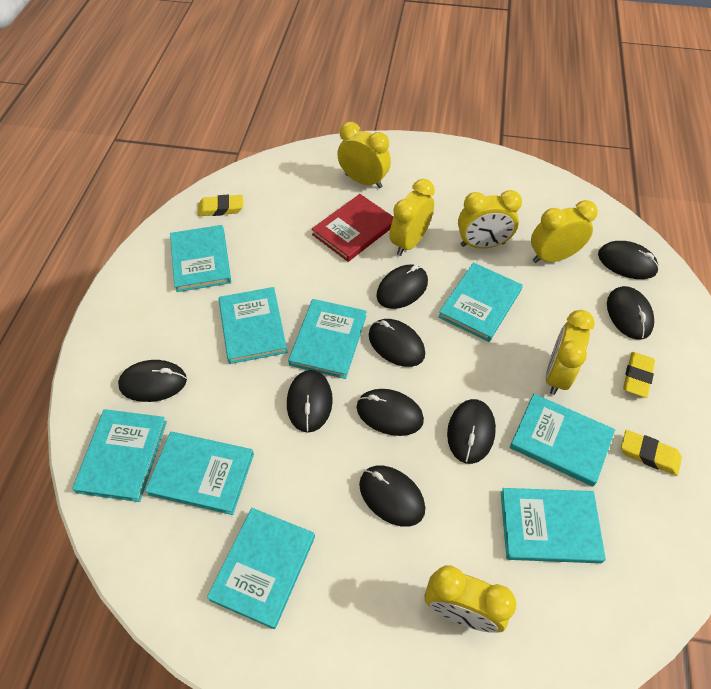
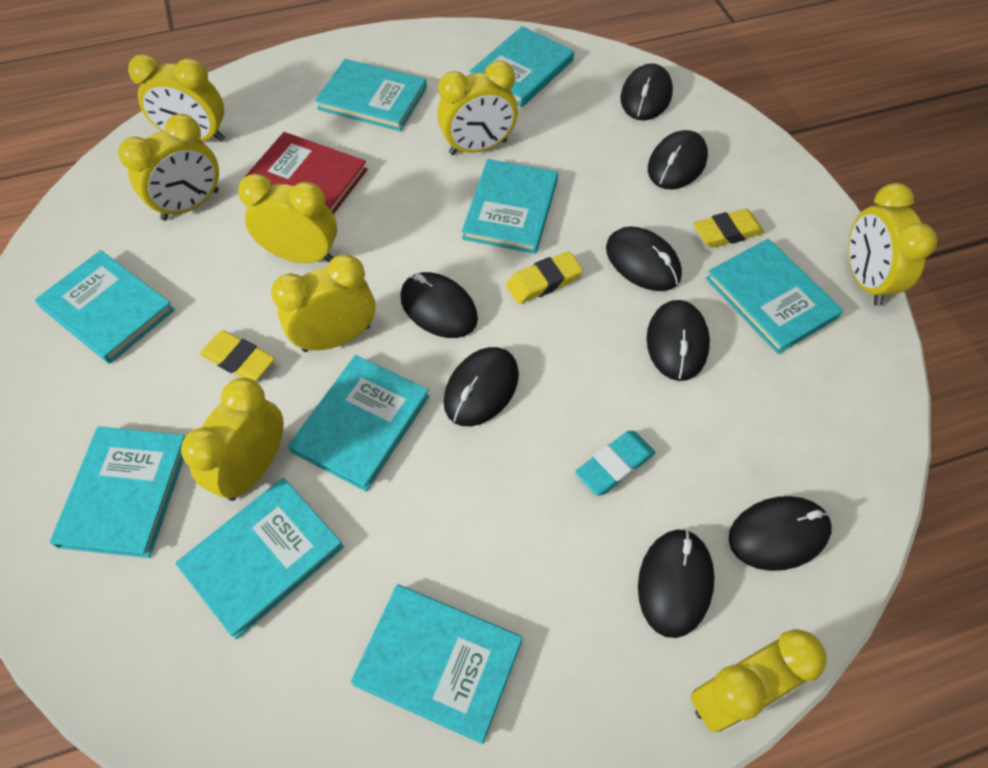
black mouse: 9 -> 8
turquoise eraser: 0 -> 1
yellow clock: 6 -> 8

